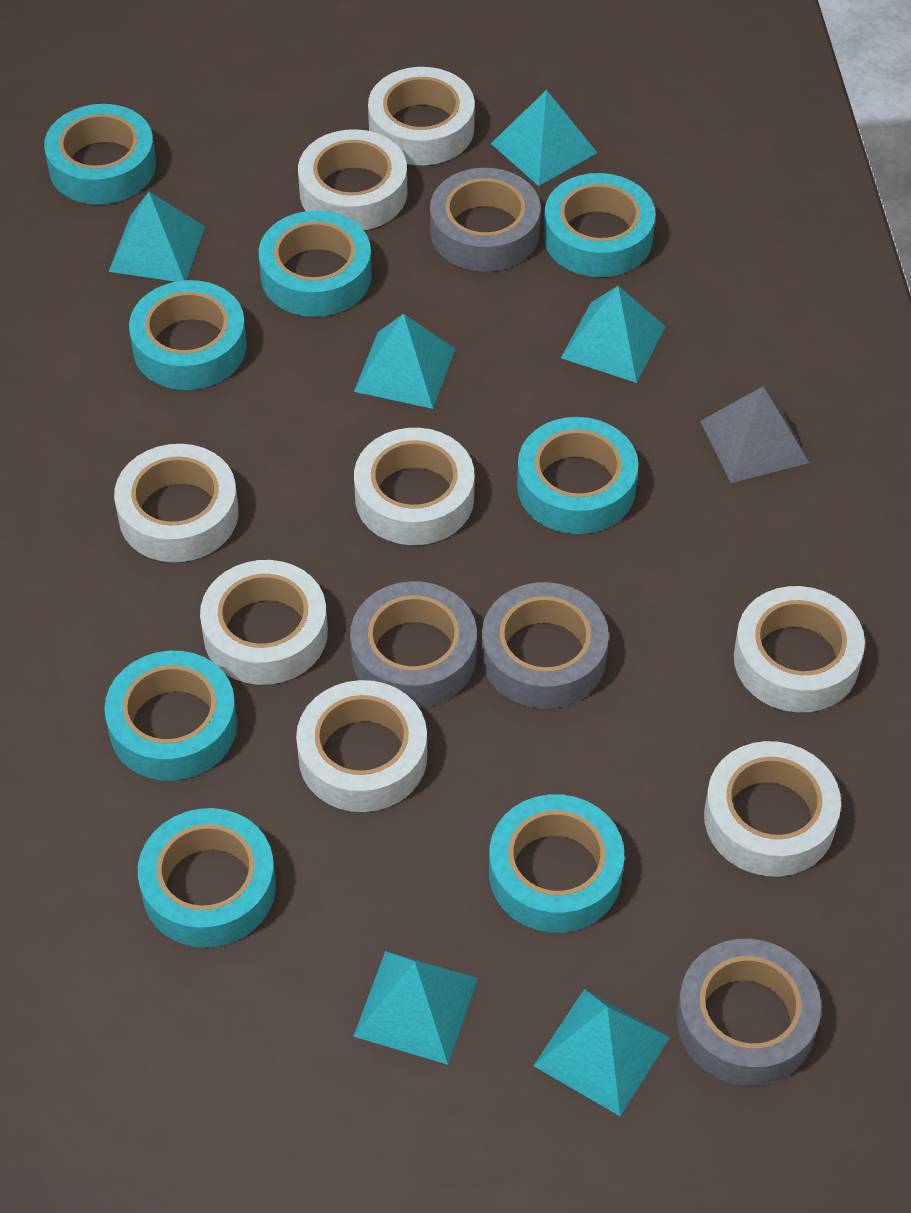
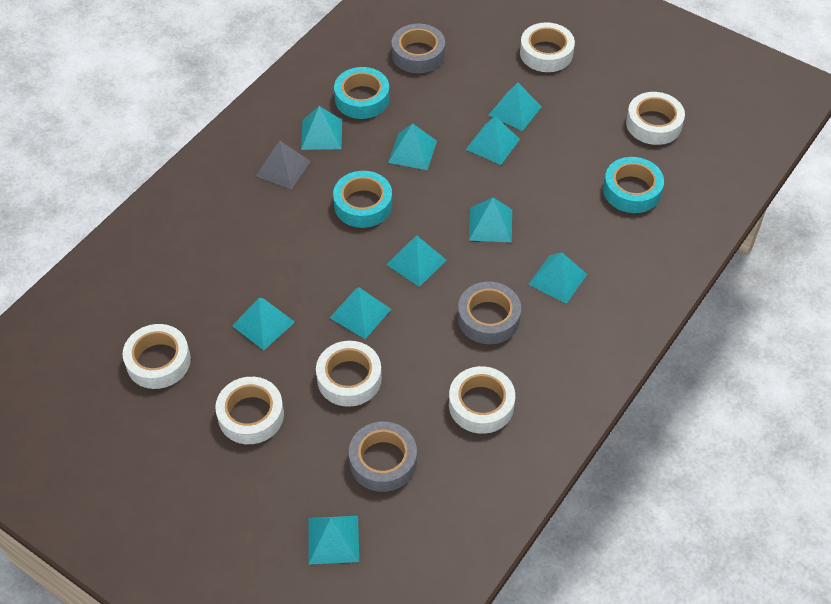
grey tape: 4 -> 3
turquoise pyramid: 6 -> 10
turquoise tape: 8 -> 3
white tape: 8 -> 6

